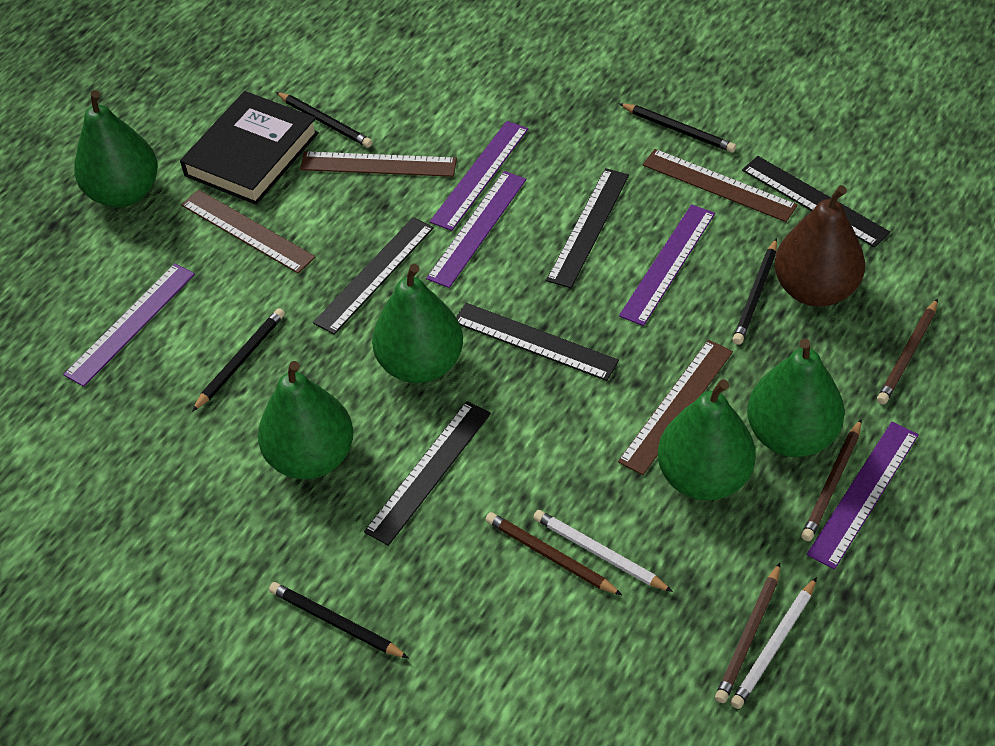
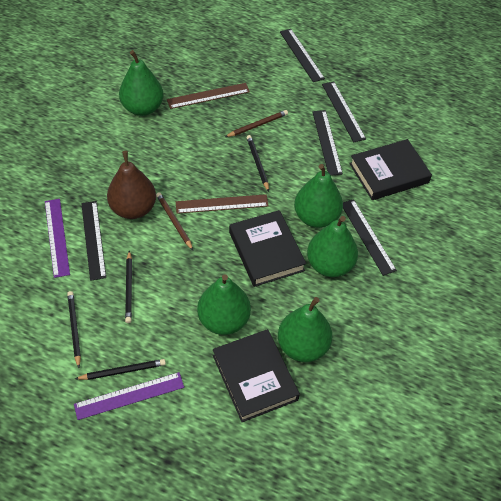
black book: 1 -> 3
black pencil: 5 -> 4
brown pencil: 4 -> 2
brown ruler: 4 -> 2
purple ruler: 5 -> 2
white pencil: 2 -> 0

